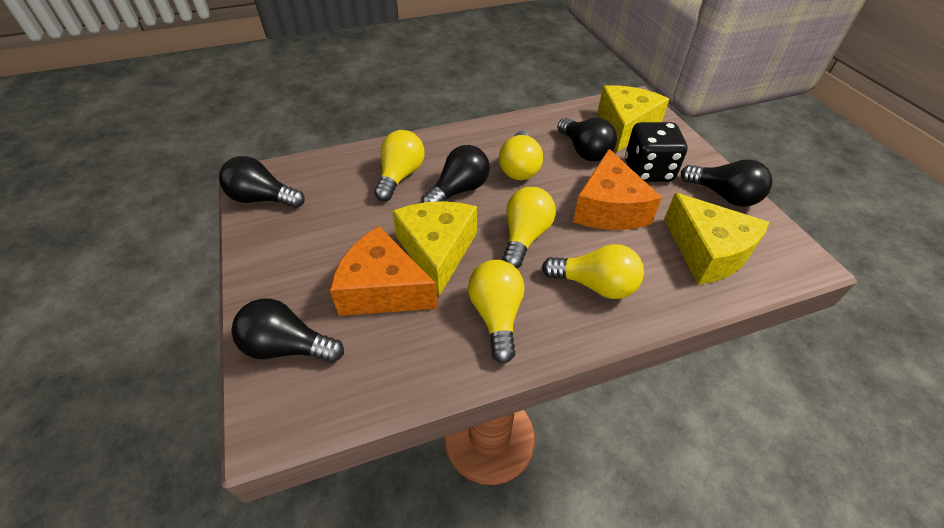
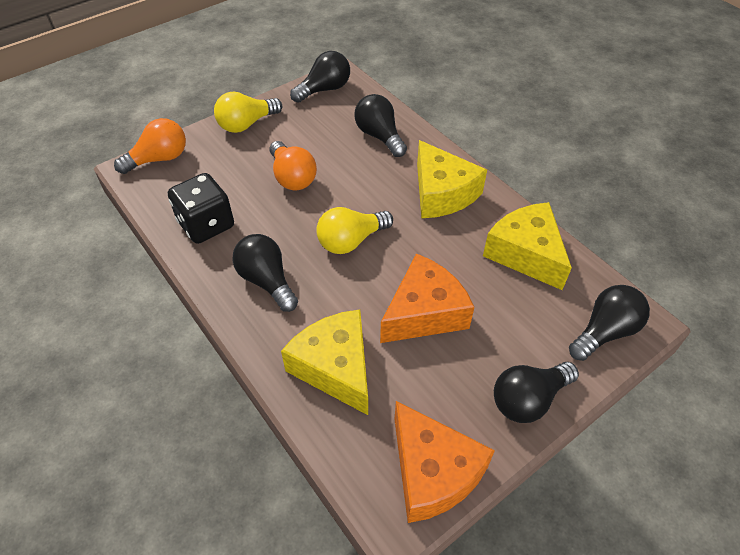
orange light bulb: 0 -> 2
yellow light bulb: 5 -> 2

